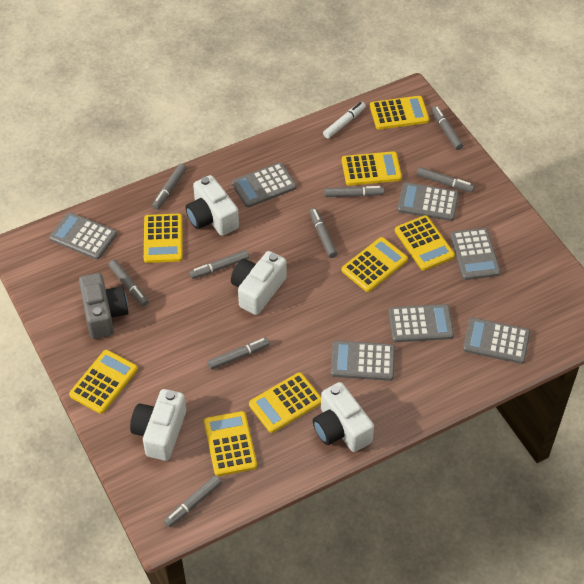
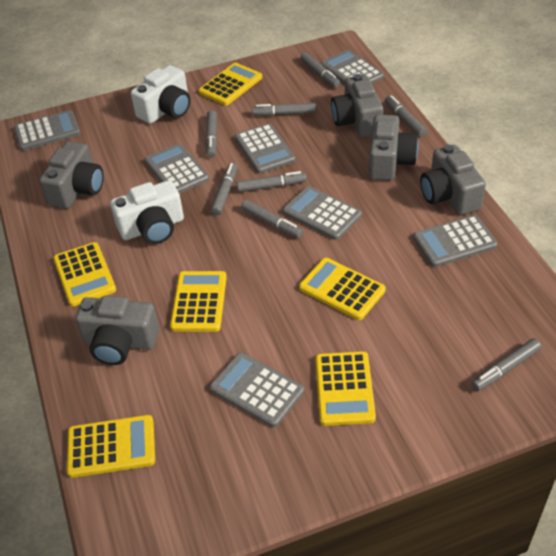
grey camera: 1 -> 5
grey marker: 9 -> 8
white camera: 4 -> 2
white marker: 1 -> 0
yellow calculator: 8 -> 6

